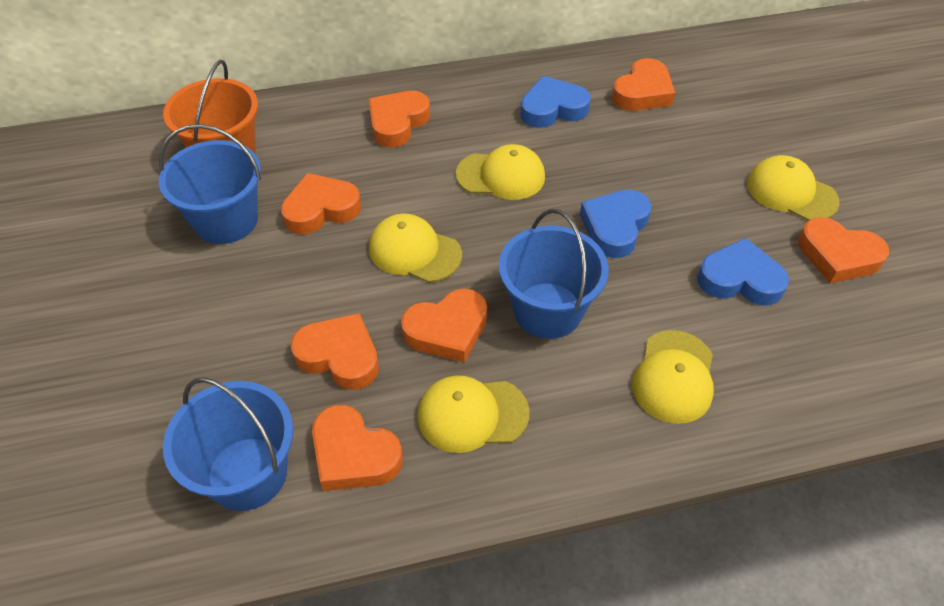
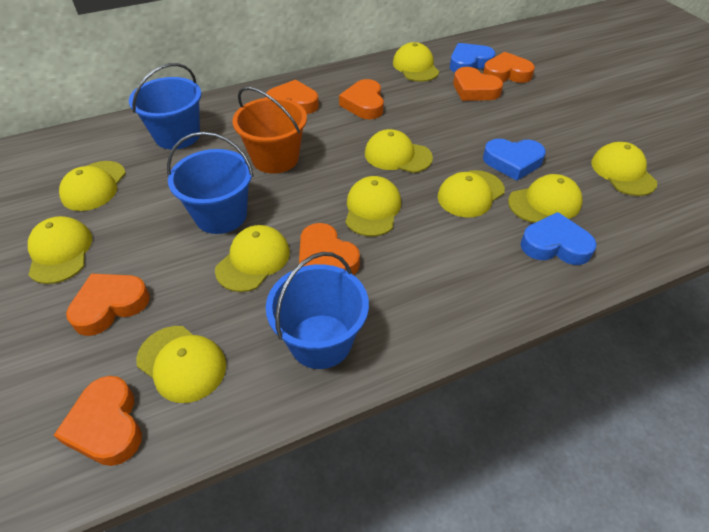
yellow cap: 5 -> 10

